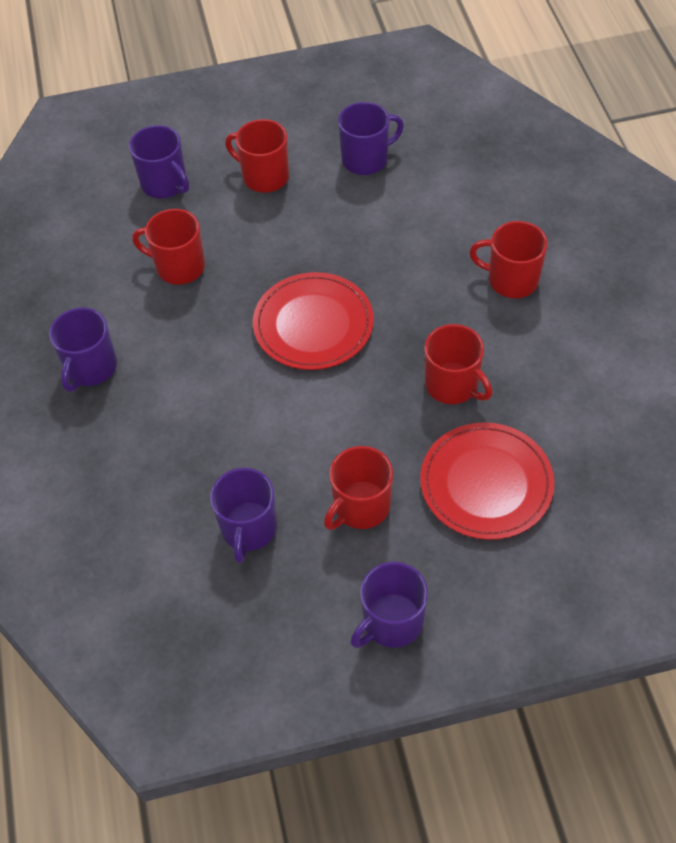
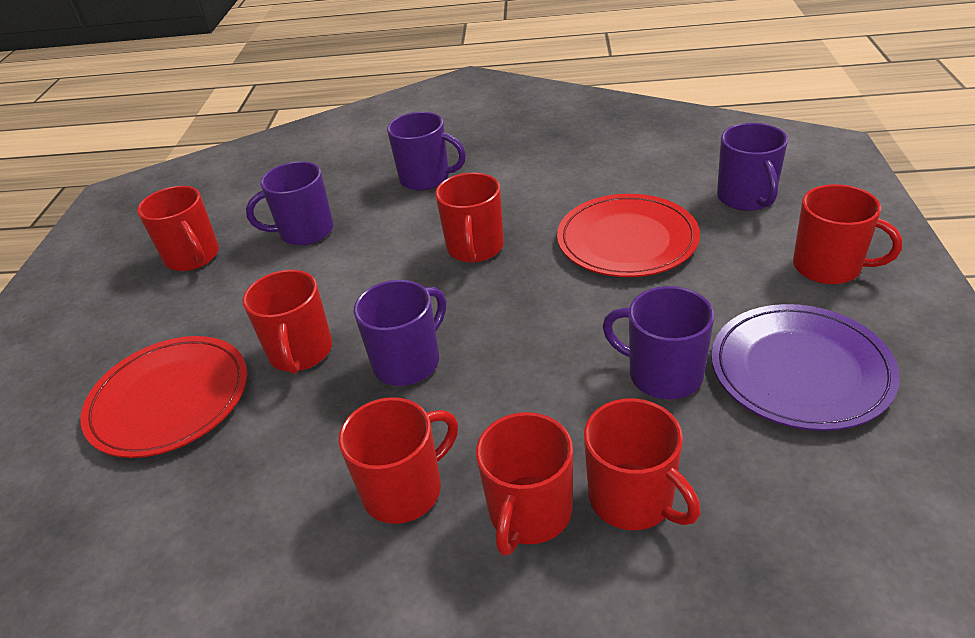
purple plate: 0 -> 1
red mug: 5 -> 7

